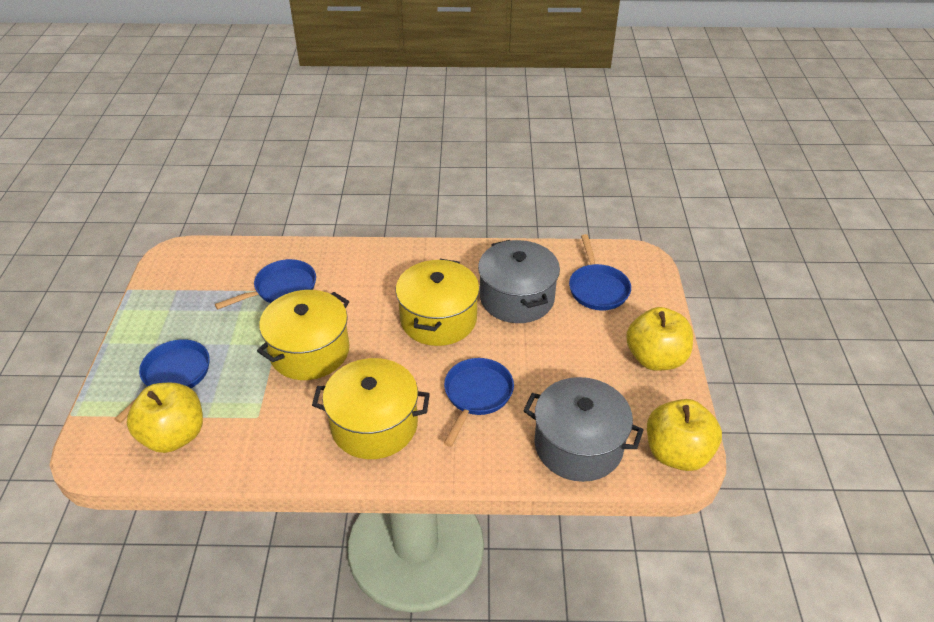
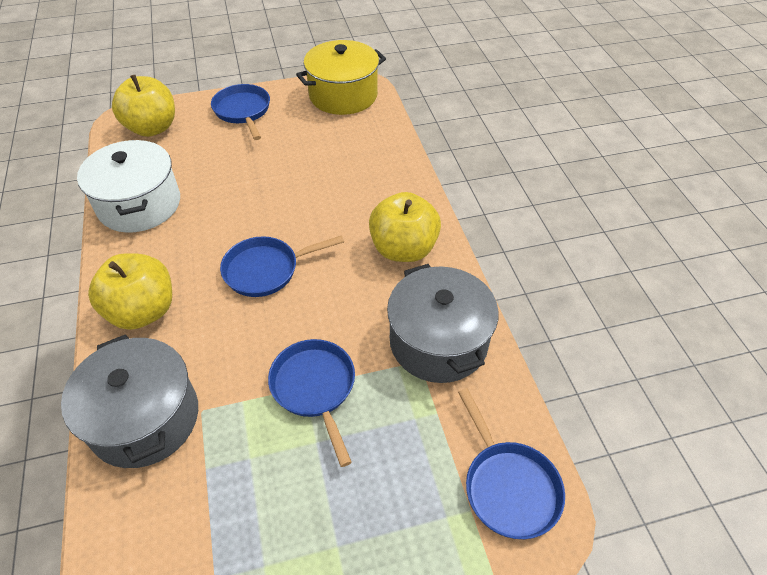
white pot: 0 -> 1
yellow pot: 3 -> 1

